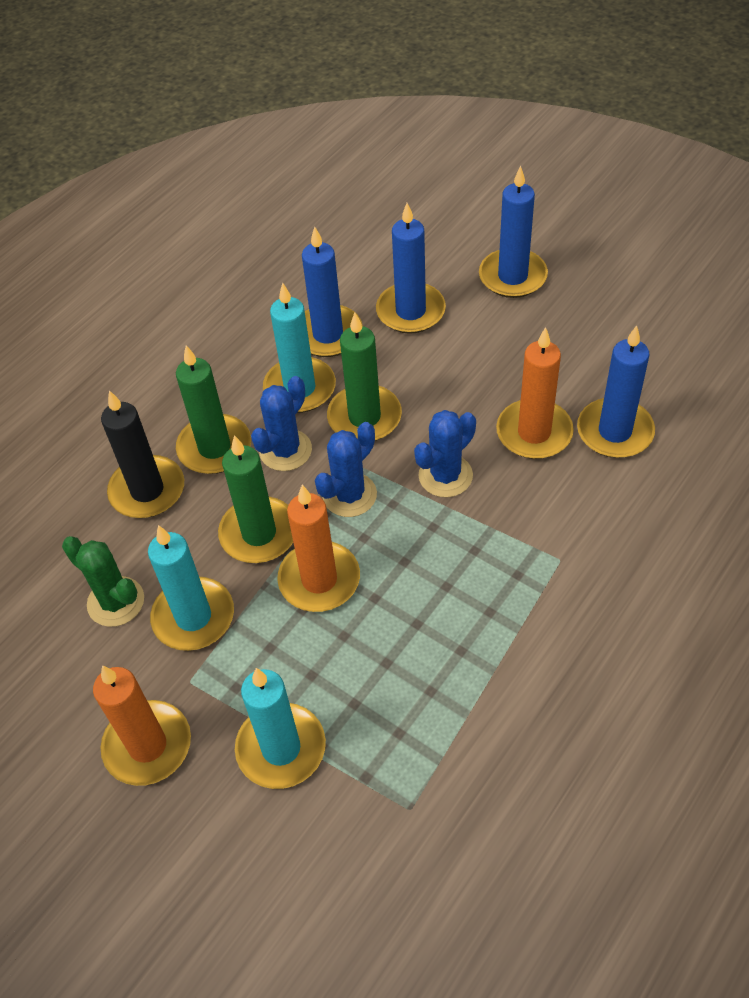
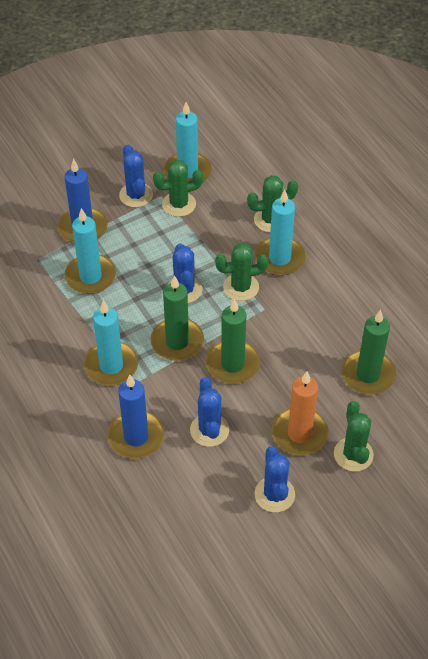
black candle: 1 -> 0
blue cactus: 3 -> 4
blue candle: 4 -> 2
green cactus: 1 -> 4
orange candle: 3 -> 1
turquoise candle: 3 -> 4

